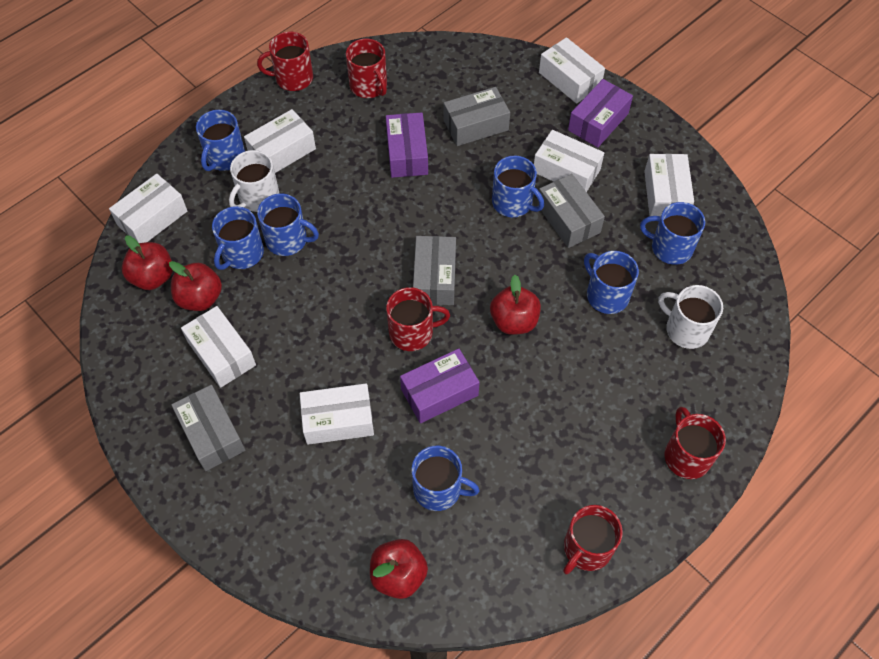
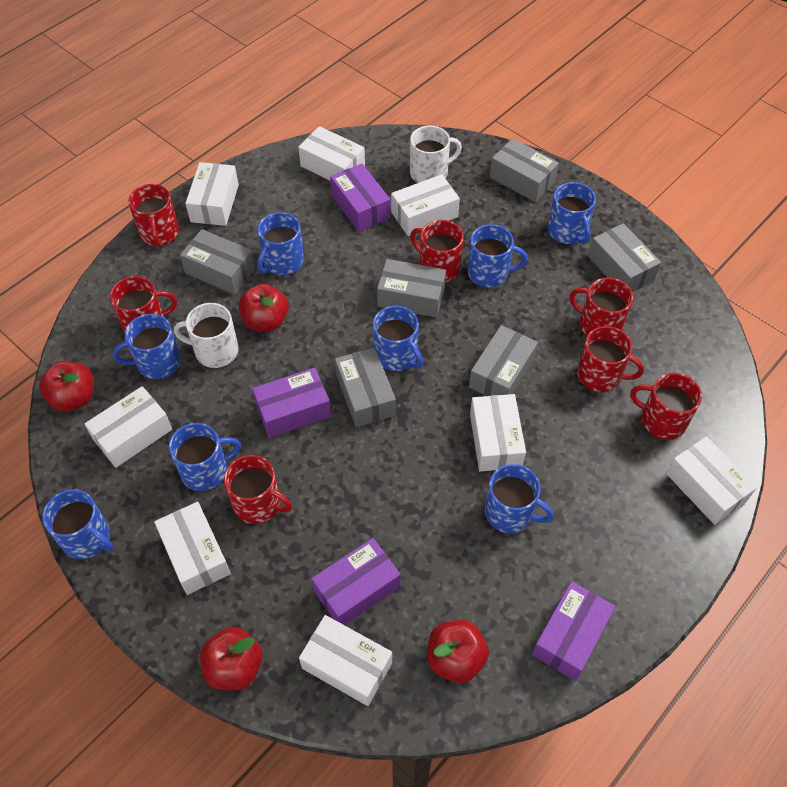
blue mug: 7 -> 8
grey box: 4 -> 6
purple box: 3 -> 4
red mug: 5 -> 7
white box: 7 -> 8

